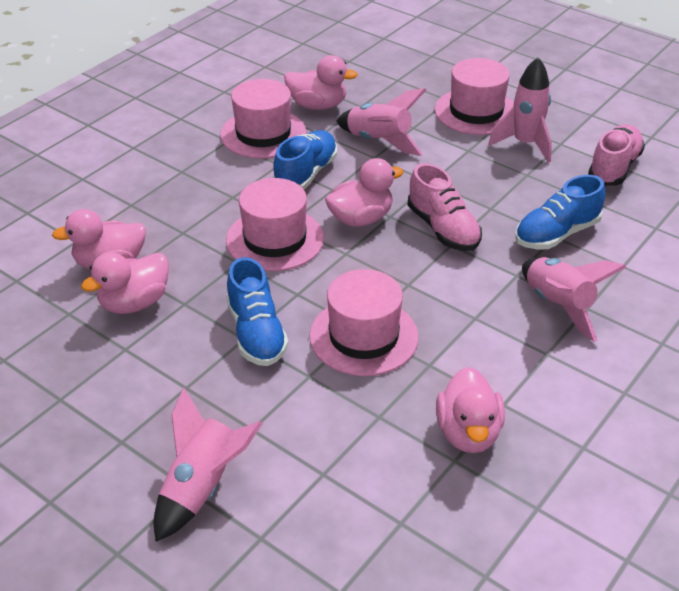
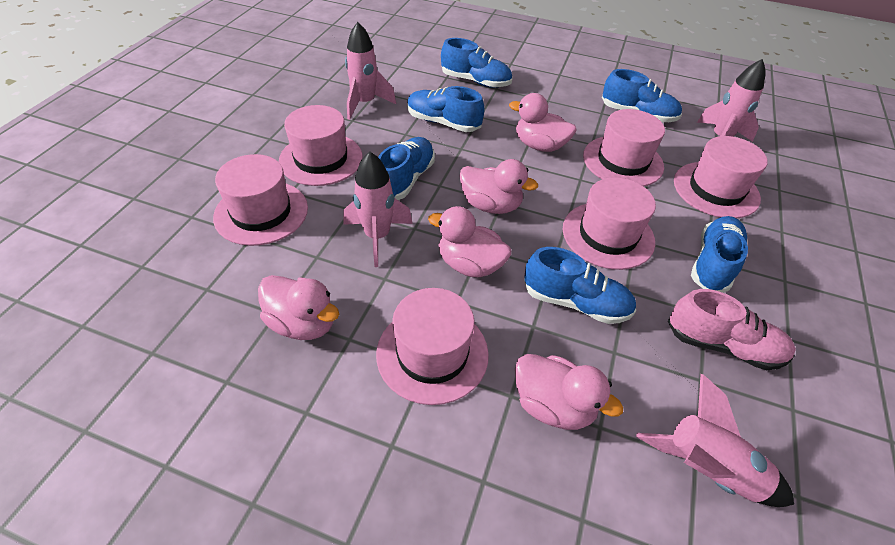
blue shoe: 3 -> 6
pink hat: 4 -> 6
pink shoe: 2 -> 1

